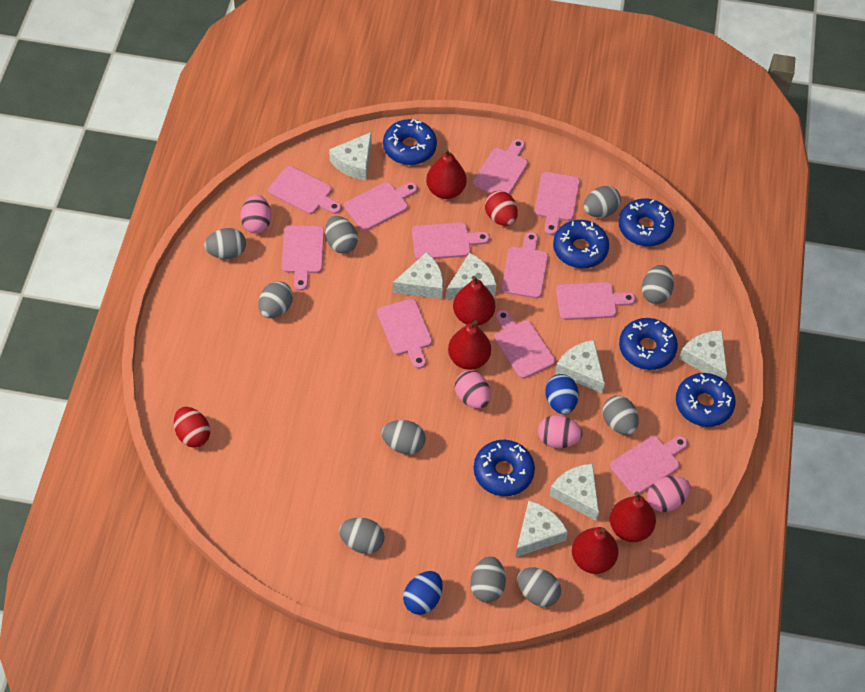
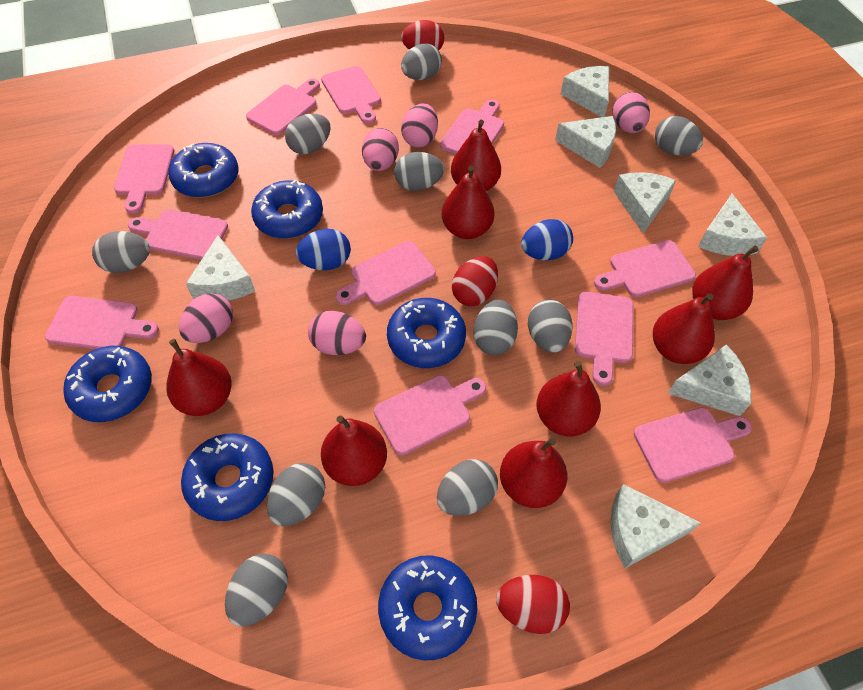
pink egg: 4 -> 5
red egg: 2 -> 3
red pear: 5 -> 8

